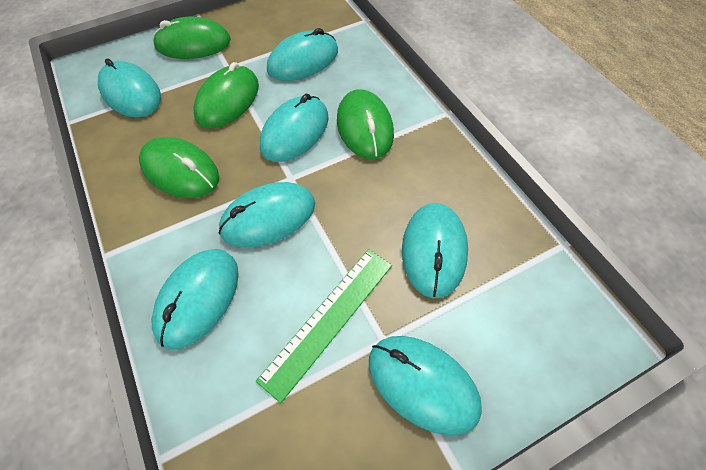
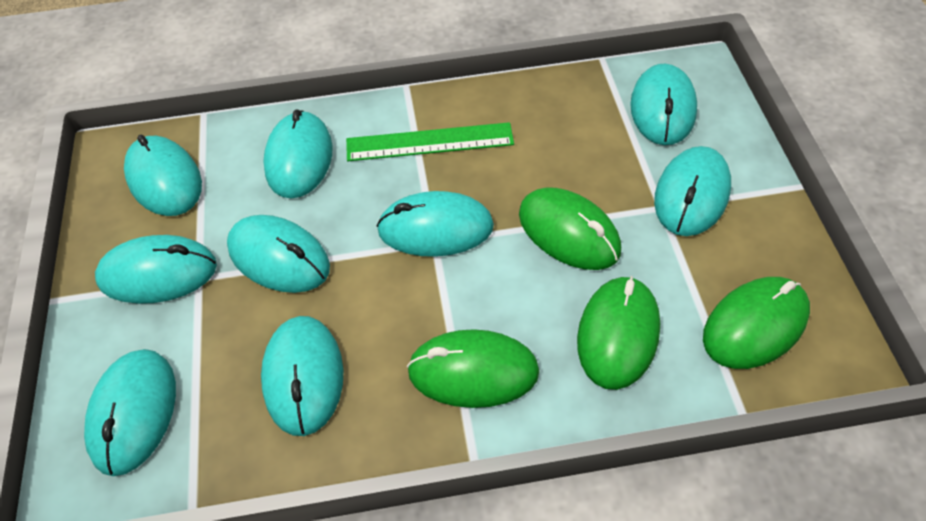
turquoise mouse: 7 -> 9

